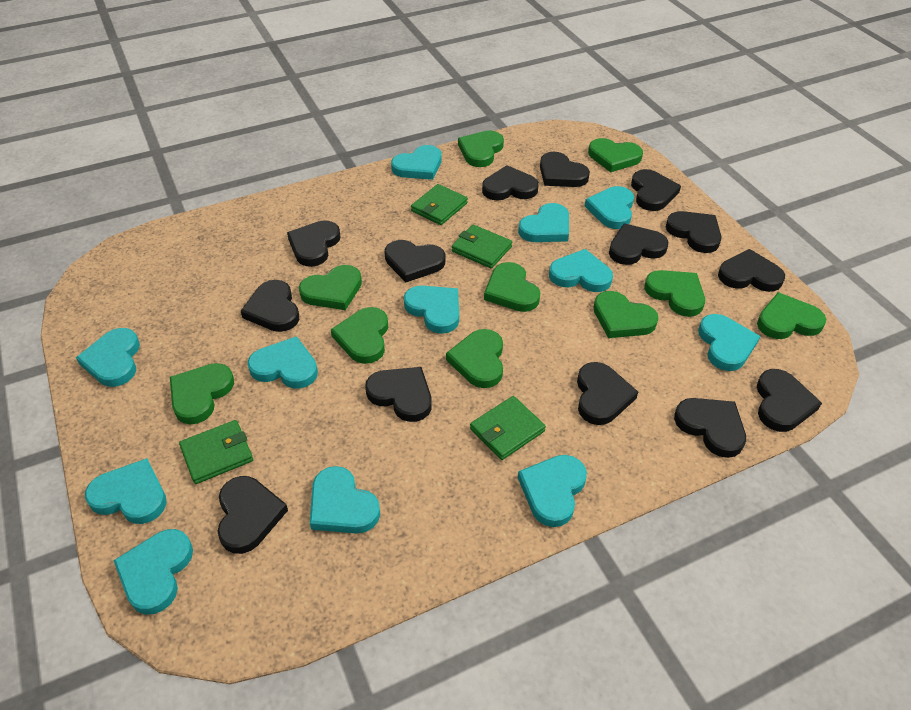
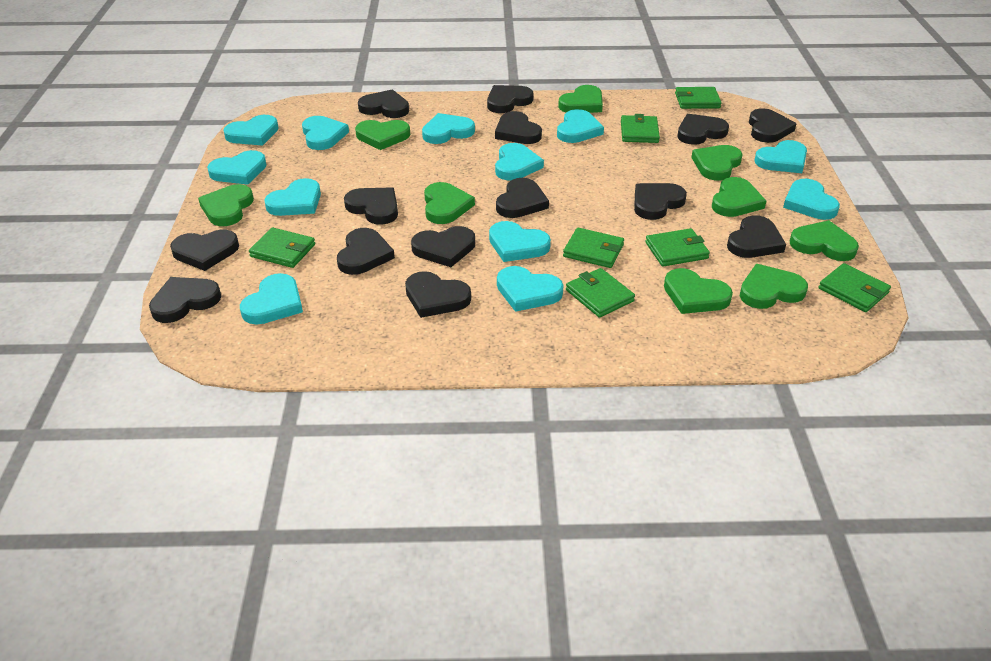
green heart: 10 -> 9
green wallet: 4 -> 7

